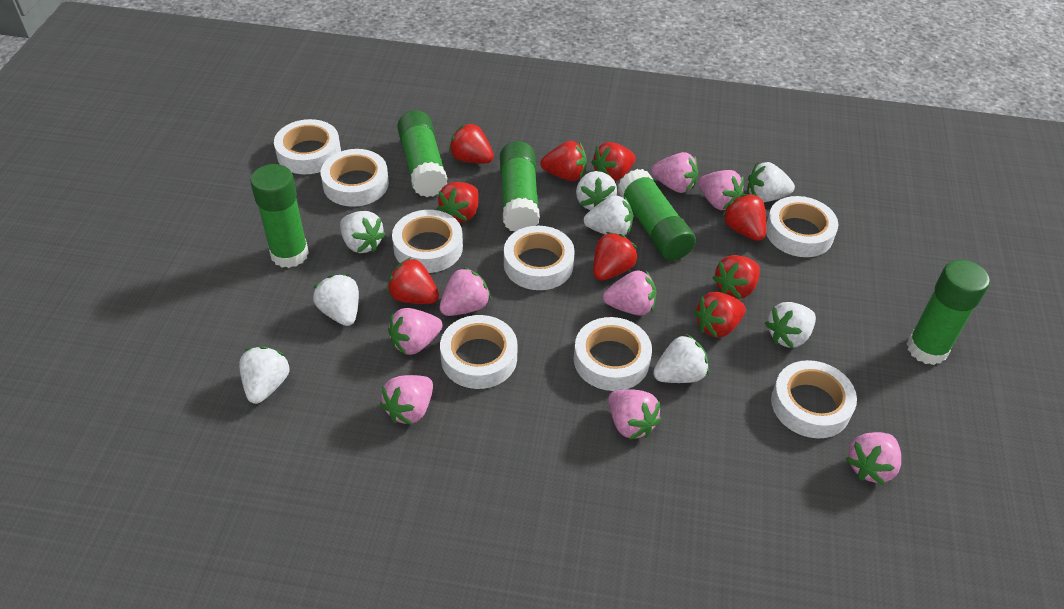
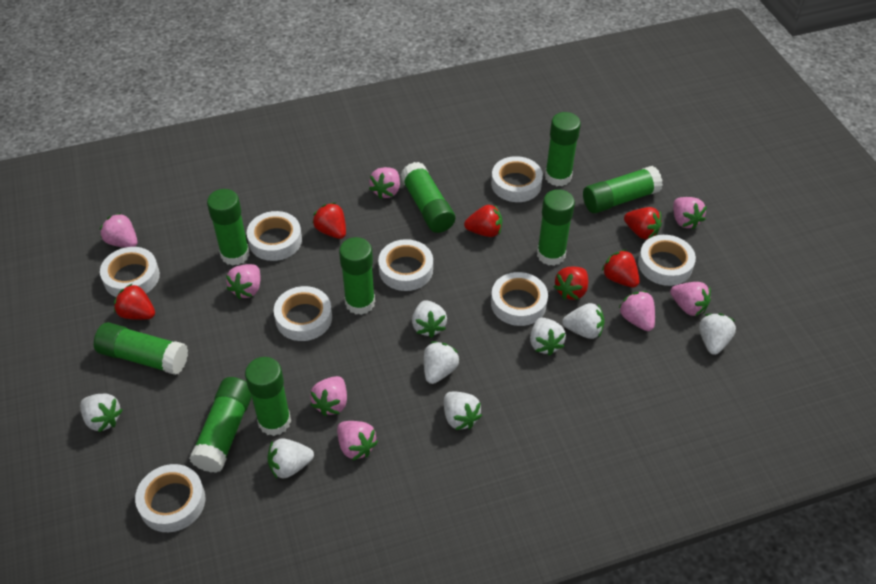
green glue stick: 5 -> 9
red strawberry: 9 -> 6

